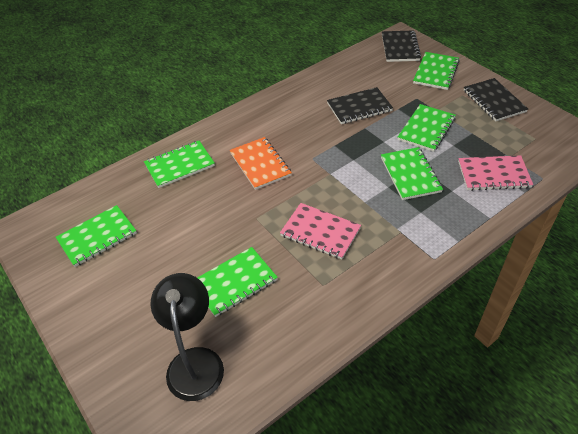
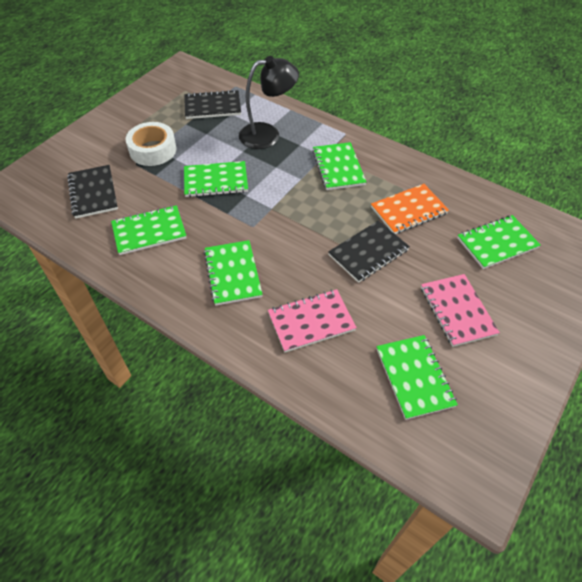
white tape: 0 -> 1

